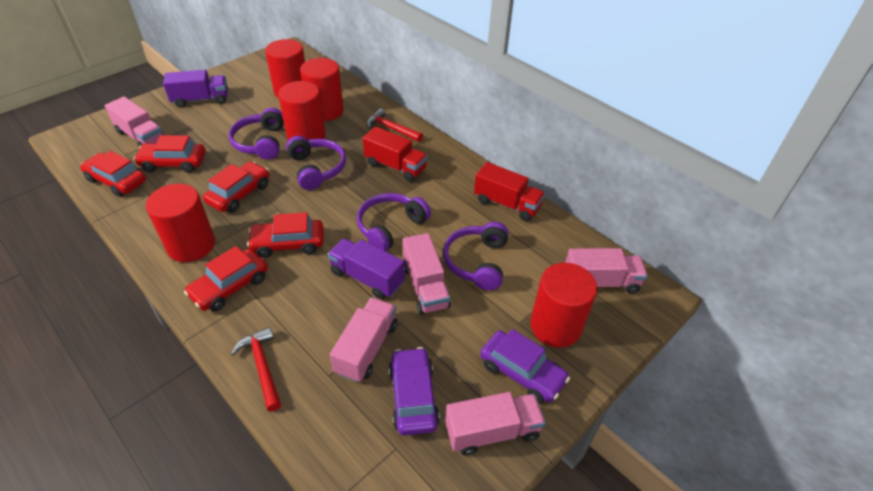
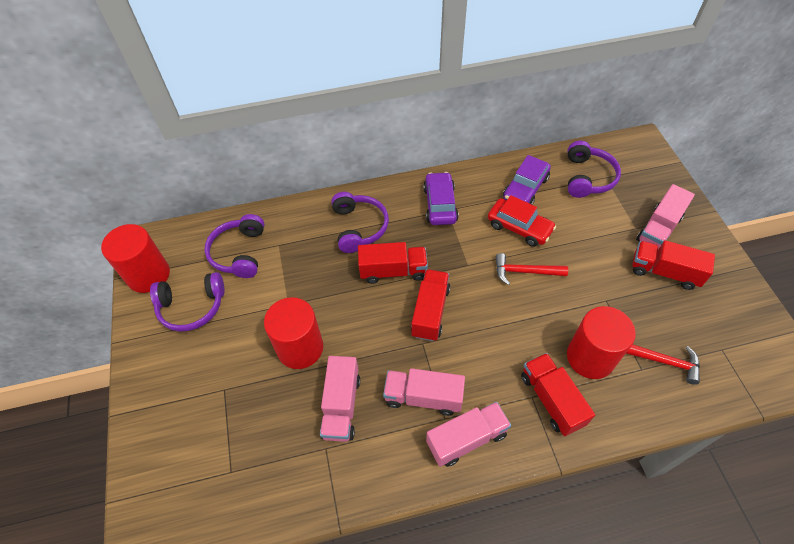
pink truck: 5 -> 4
purple truck: 2 -> 0
red car: 5 -> 1
red cylinder: 5 -> 3
red truck: 2 -> 4

